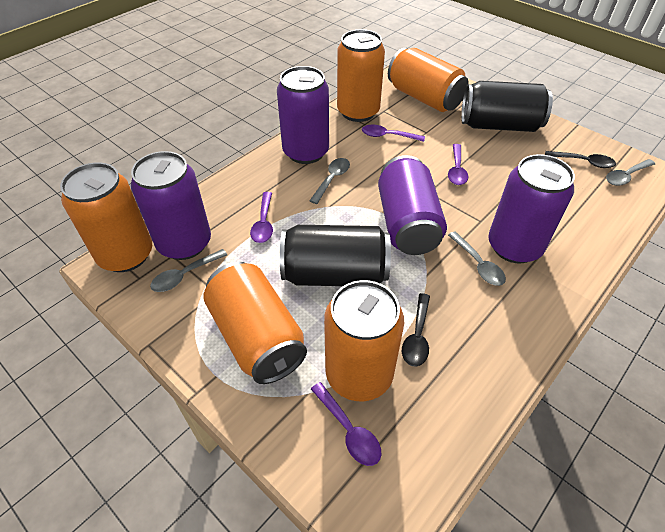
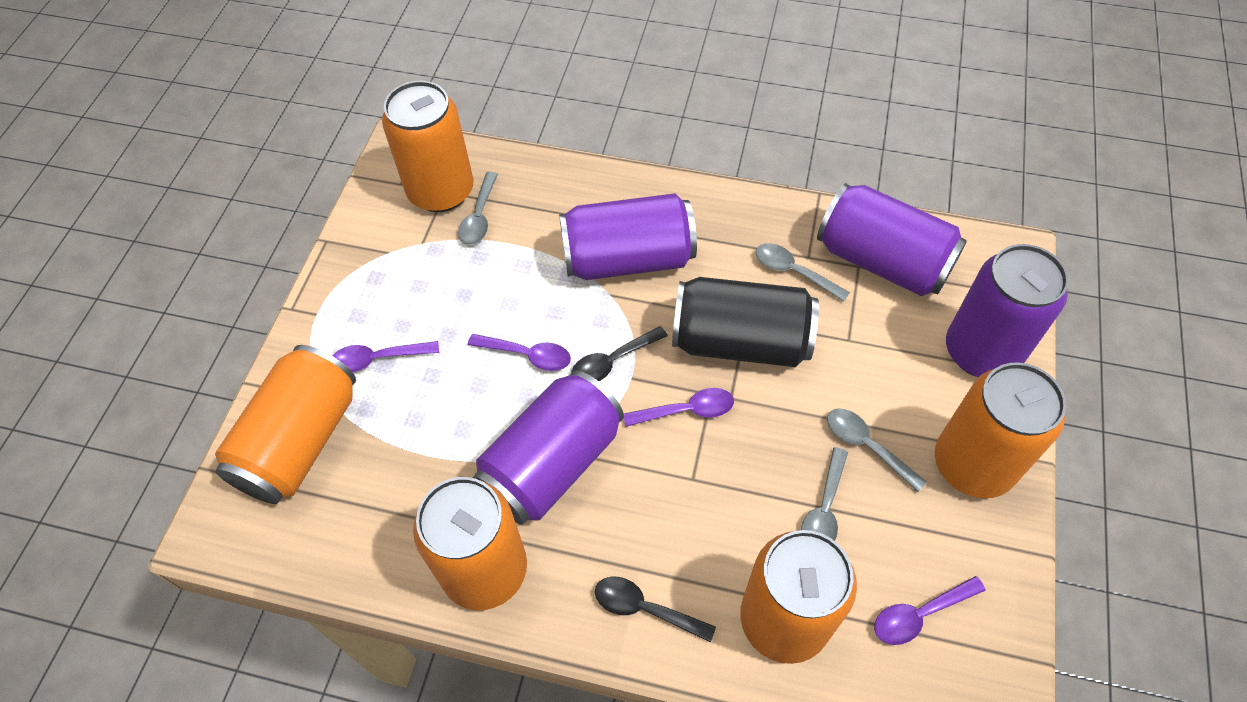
black can: 2 -> 1

